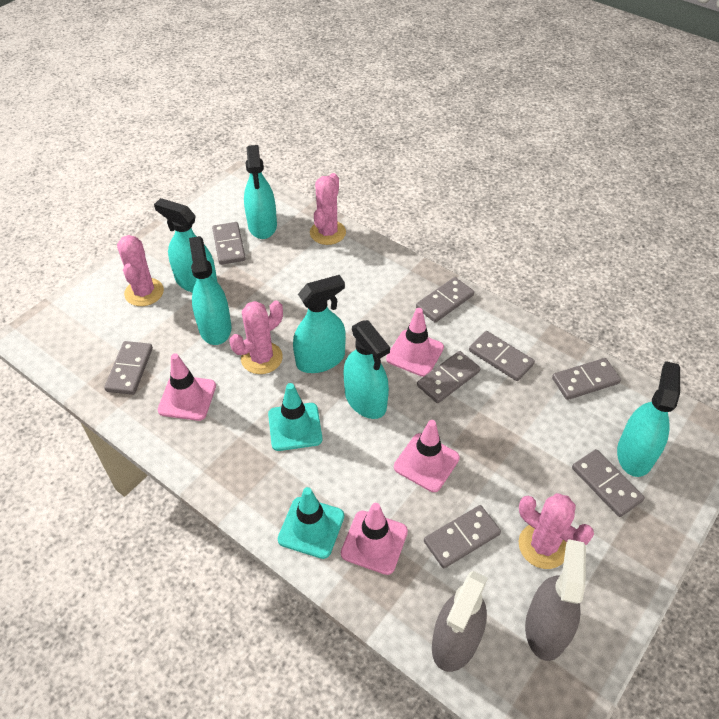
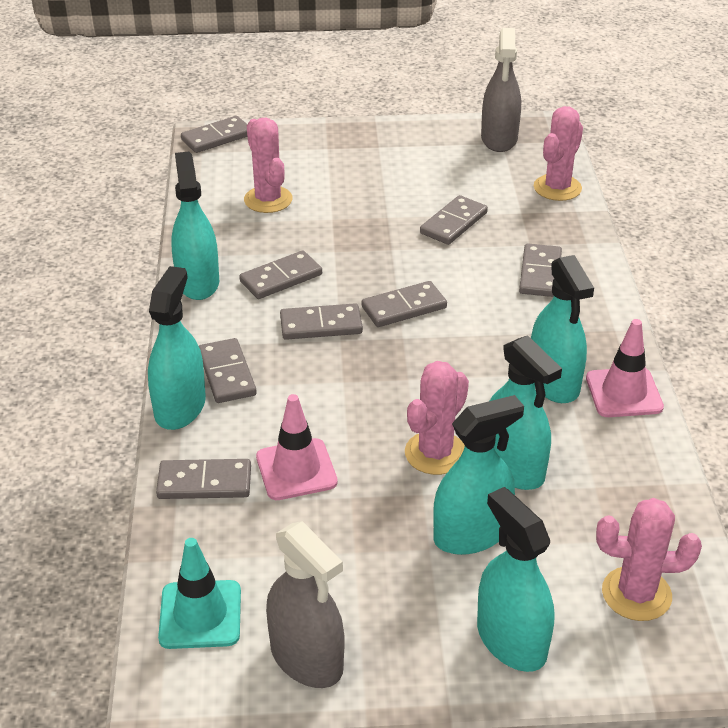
pink traffic cone: 4 -> 2
turquoise traffic cone: 2 -> 1

